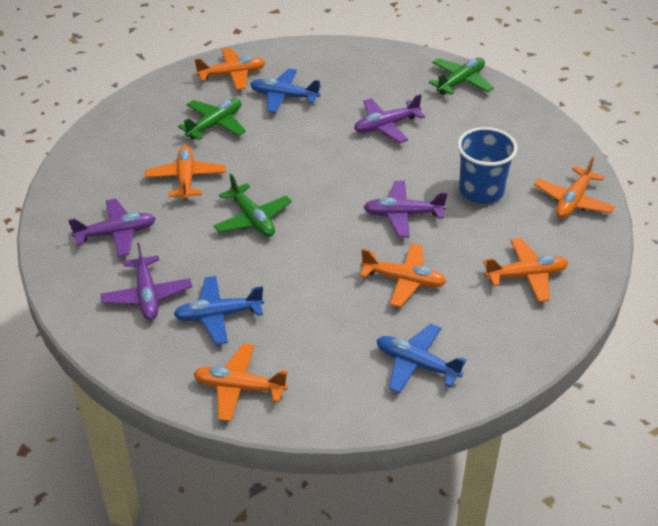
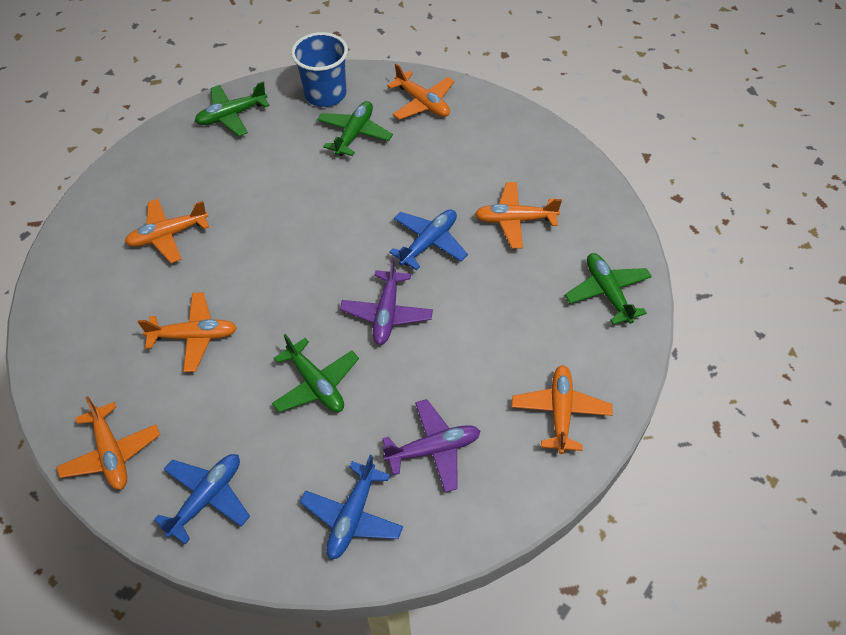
green plane: 3 -> 4
purple plane: 4 -> 2

